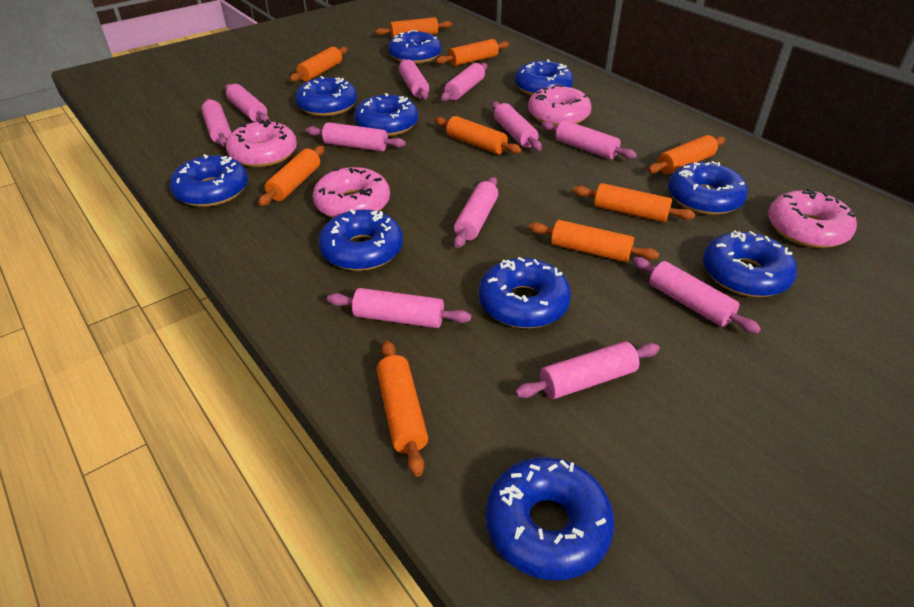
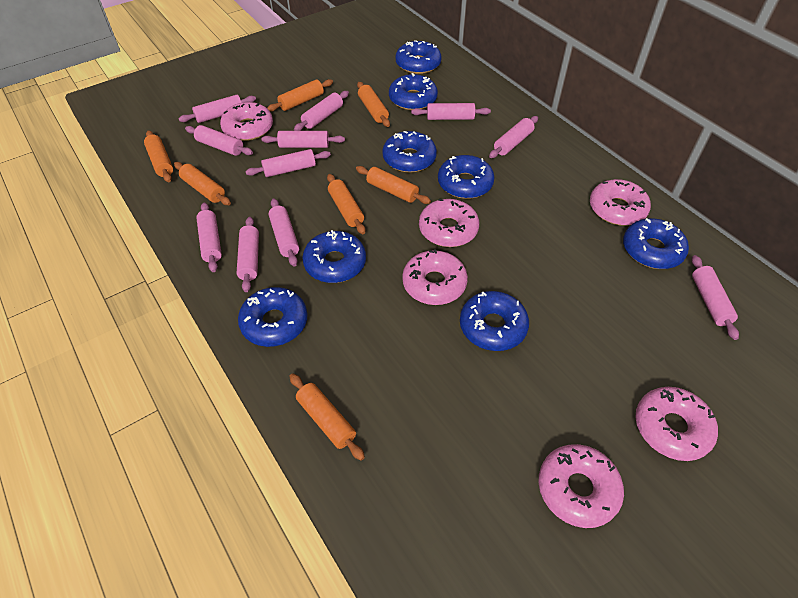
blue donut: 10 -> 8
orange rolling pin: 9 -> 7
pink donut: 4 -> 6

